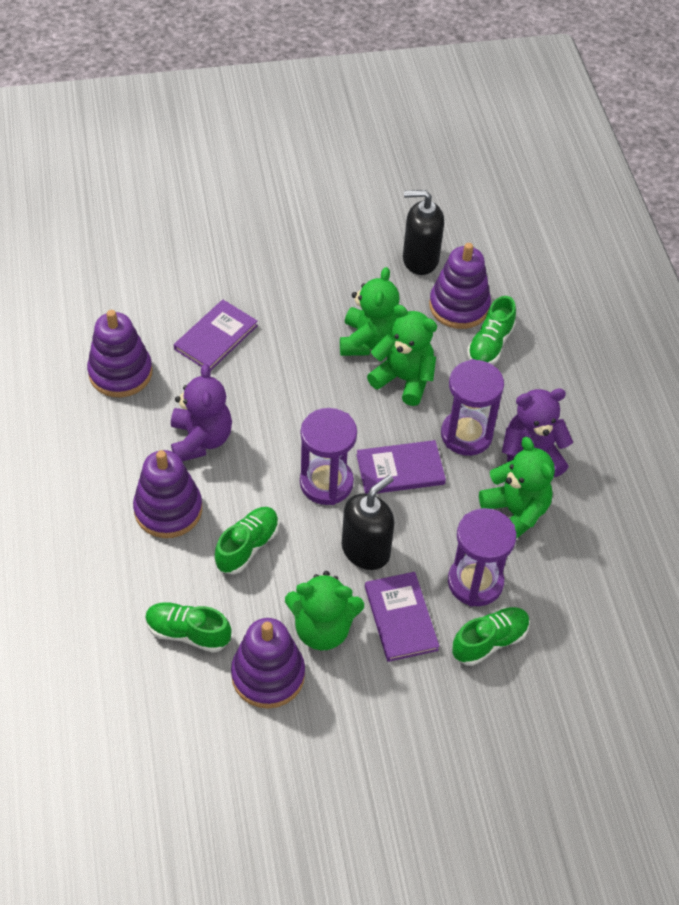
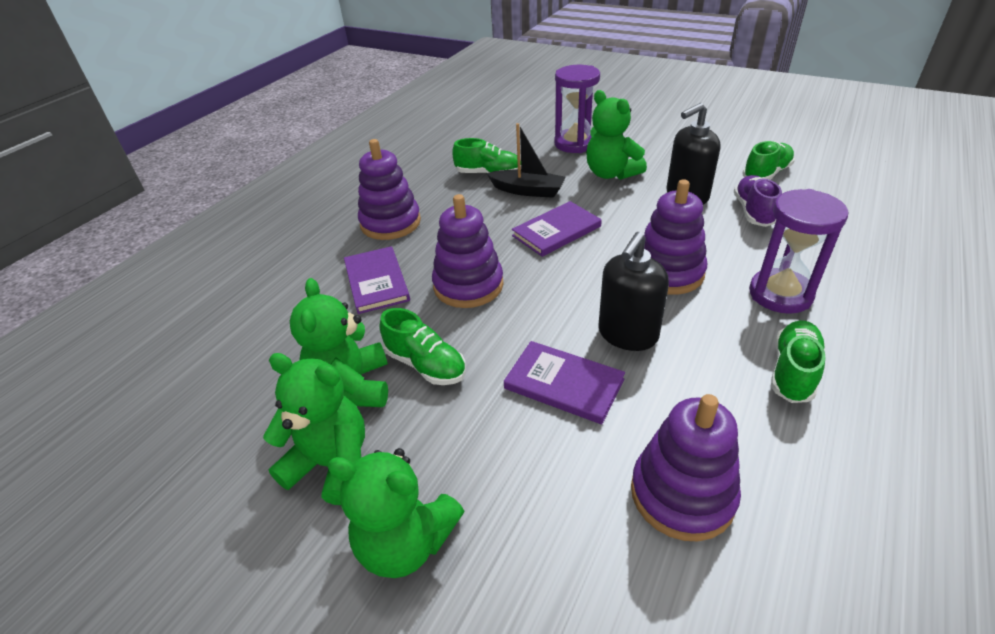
black boat: 0 -> 1
purple hourglass: 3 -> 2
purple shoe: 0 -> 1
purple teddy bear: 2 -> 0

